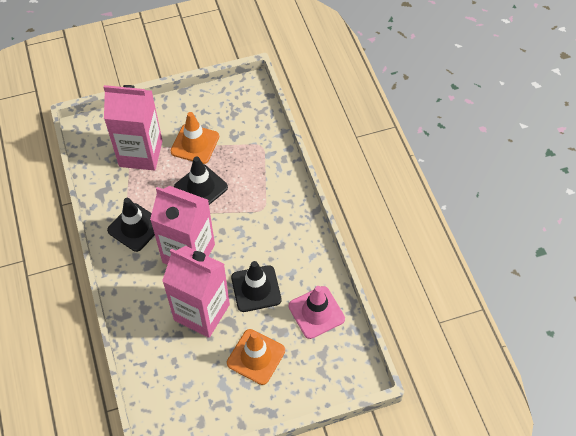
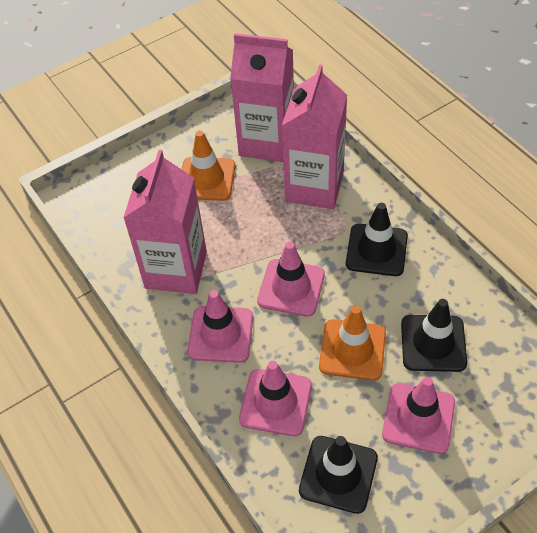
pink traffic cone: 1 -> 4

